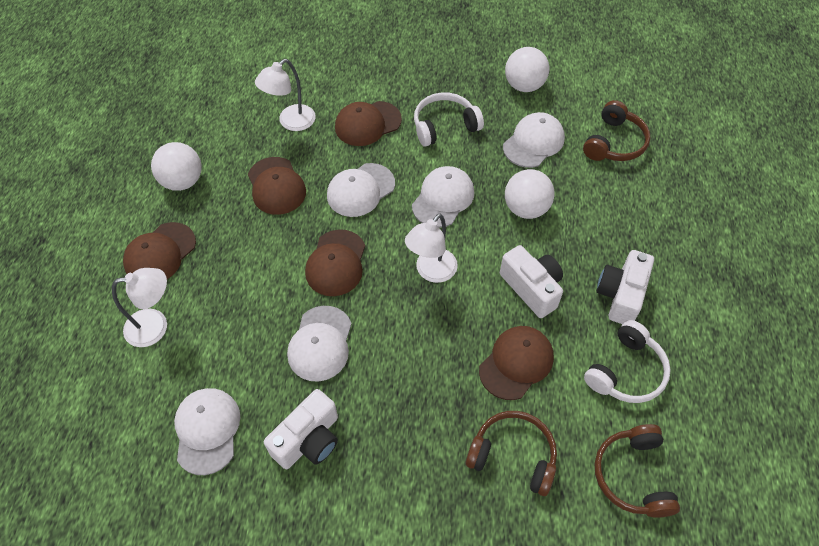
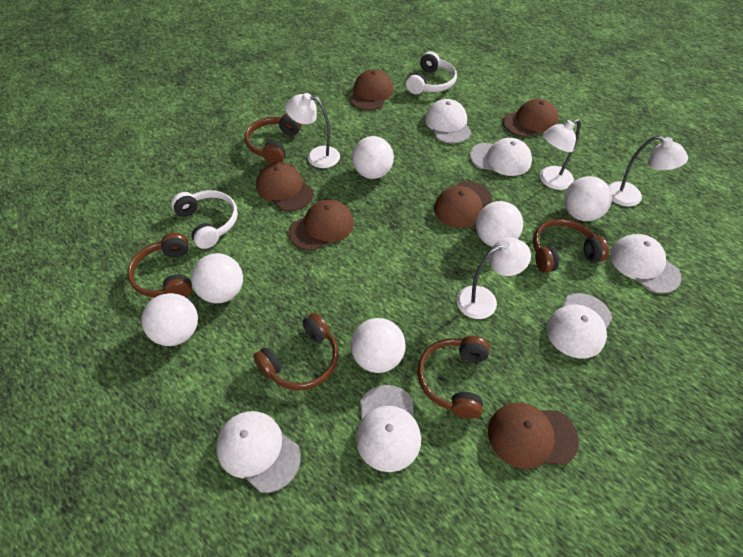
brown cap: 5 -> 6
brown headphones: 3 -> 5
white ball: 3 -> 6
white camera: 3 -> 0
white cap: 5 -> 6
white lamp: 3 -> 4

